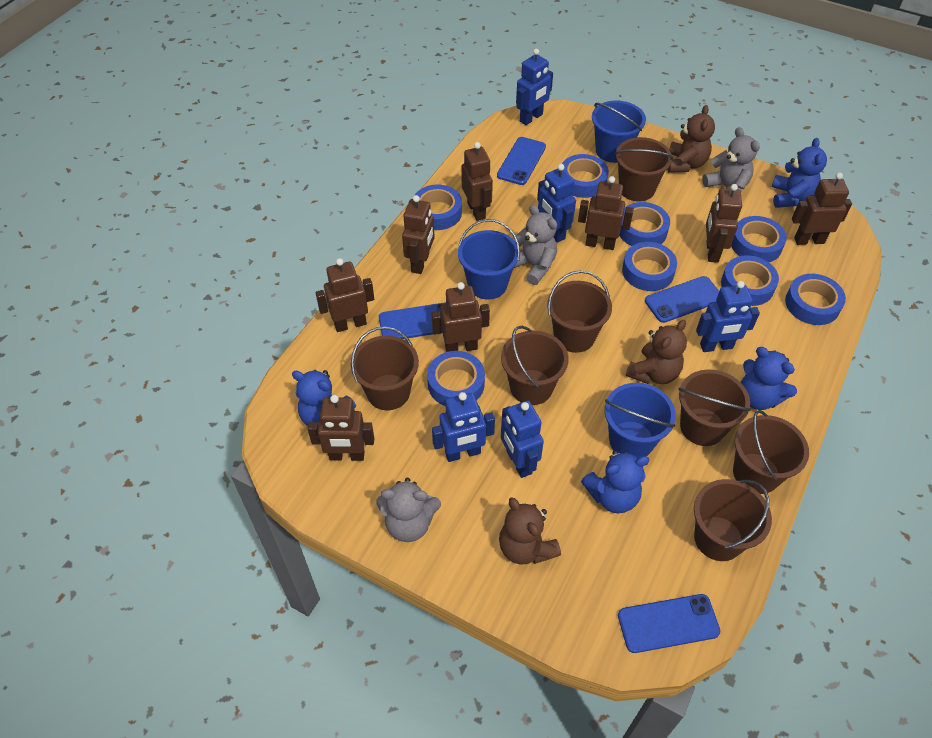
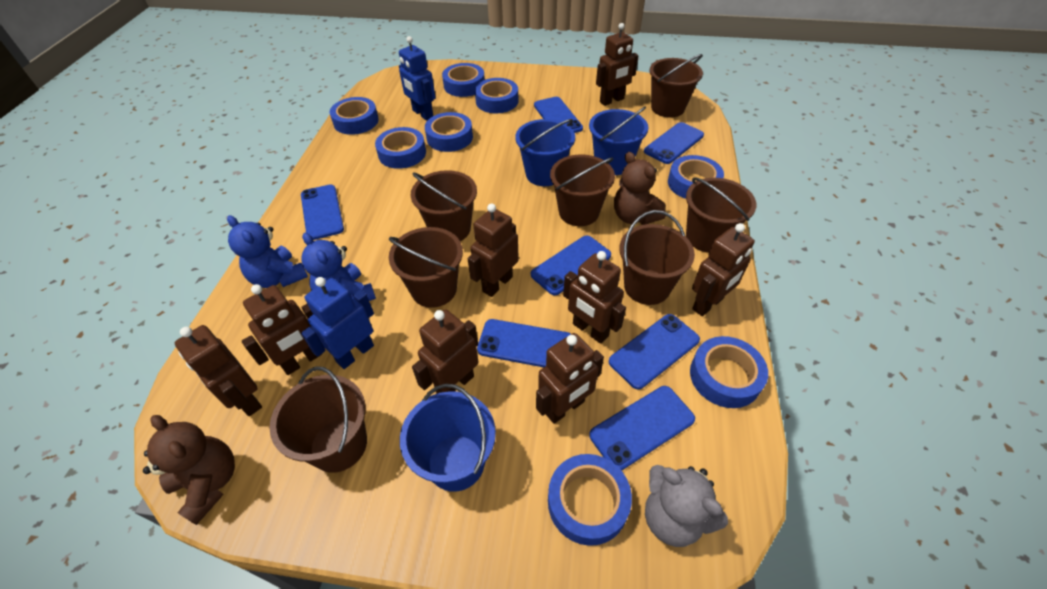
blue phone: 4 -> 7
blue robot: 5 -> 2
blue teddy bear: 4 -> 2
brown teddy bear: 3 -> 2
grey teddy bear: 3 -> 1

